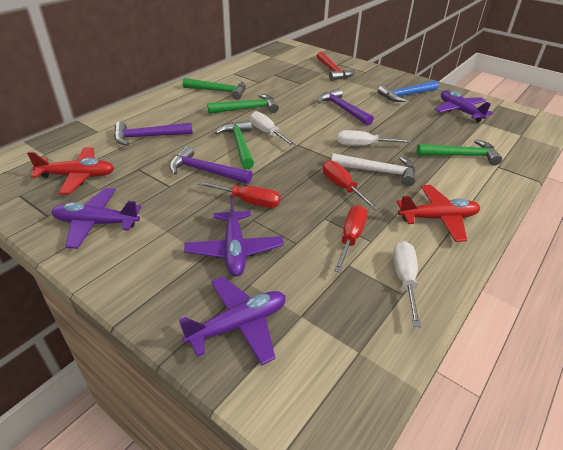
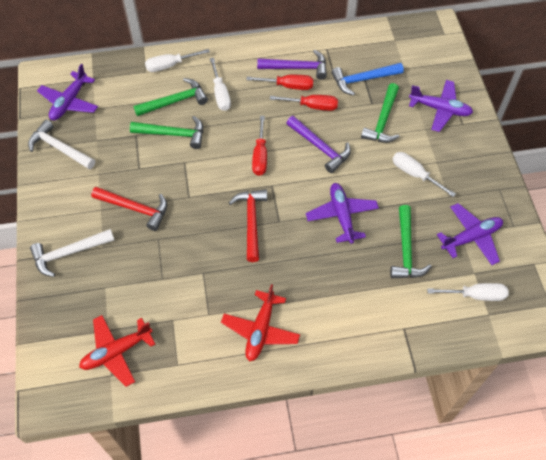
purple hammer: 3 -> 2
red hammer: 1 -> 2
white hammer: 1 -> 2
white screwdriver: 3 -> 4

